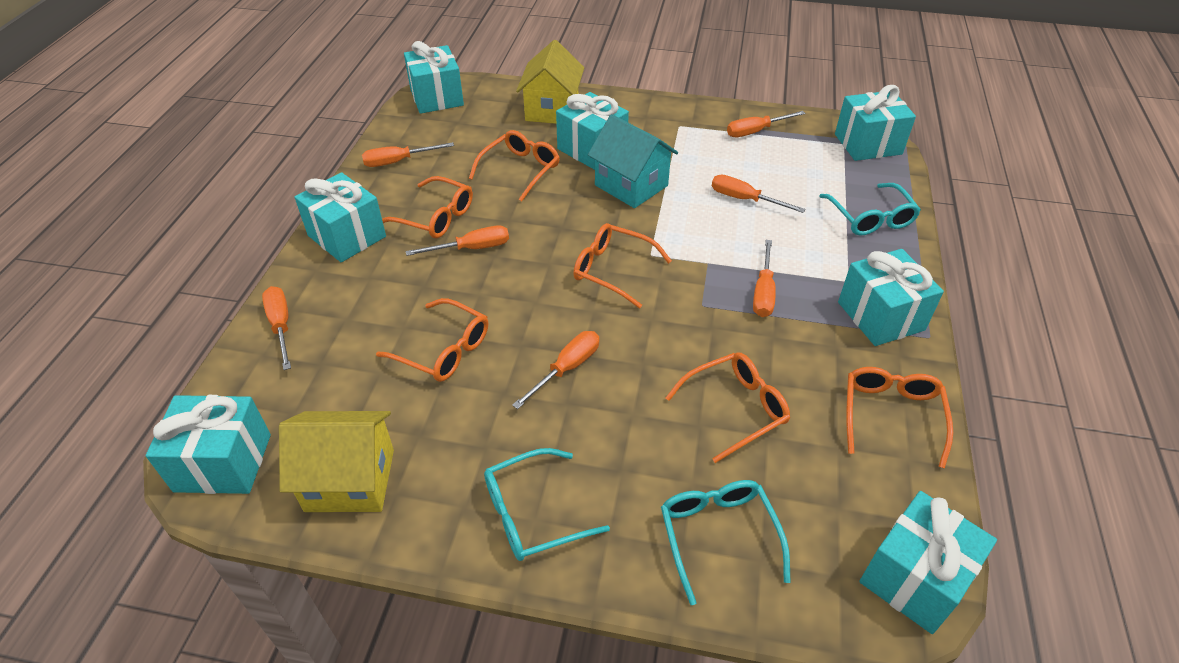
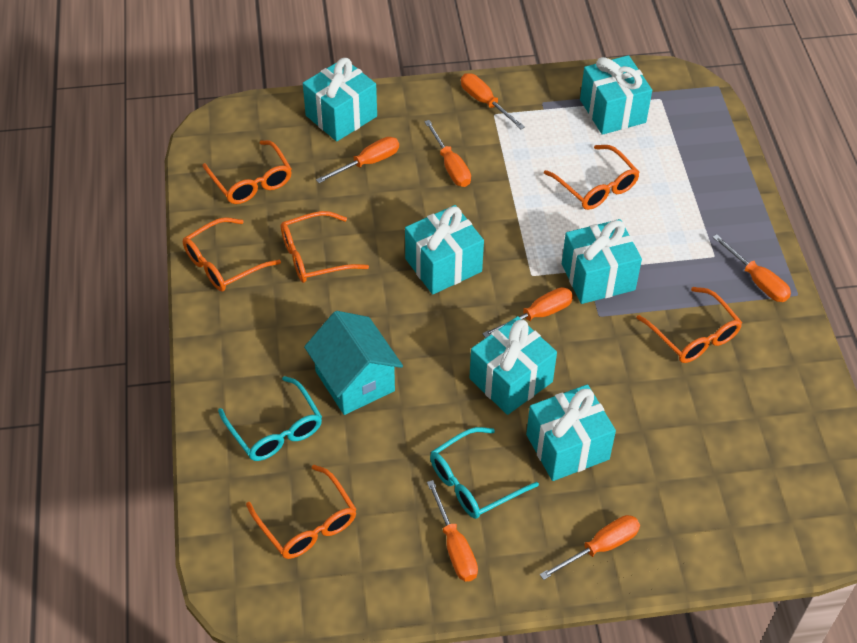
turquoise gift: 7 -> 6
turquoise glasses: 3 -> 2
yellow house: 2 -> 0

